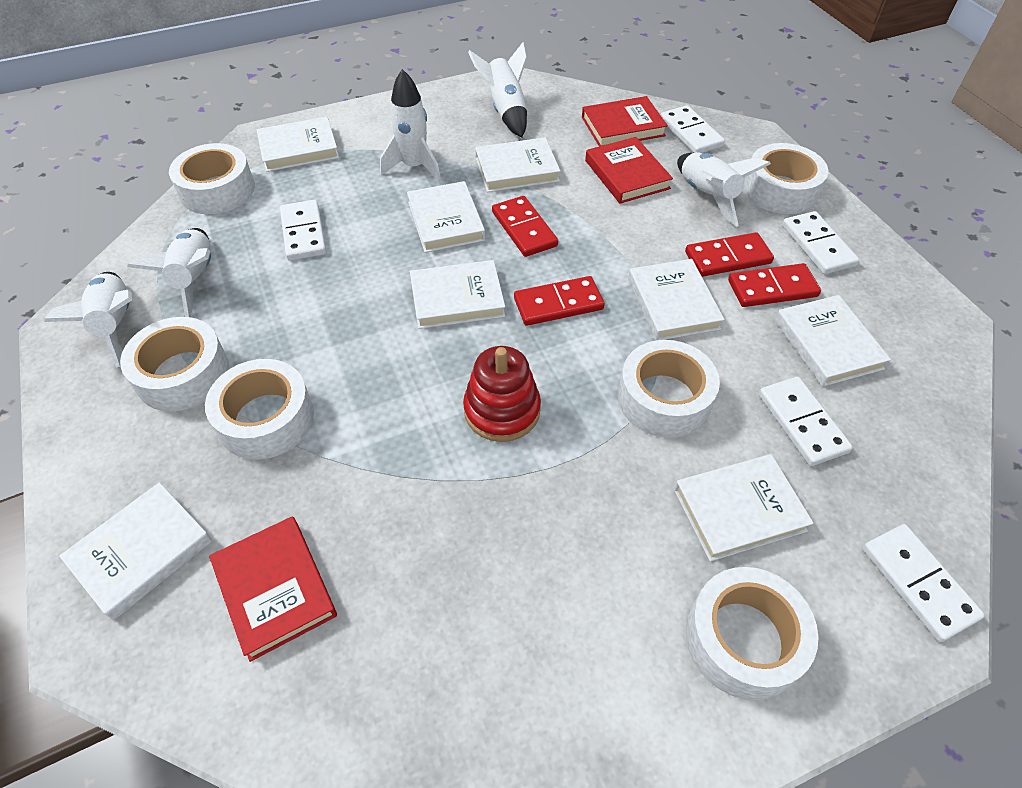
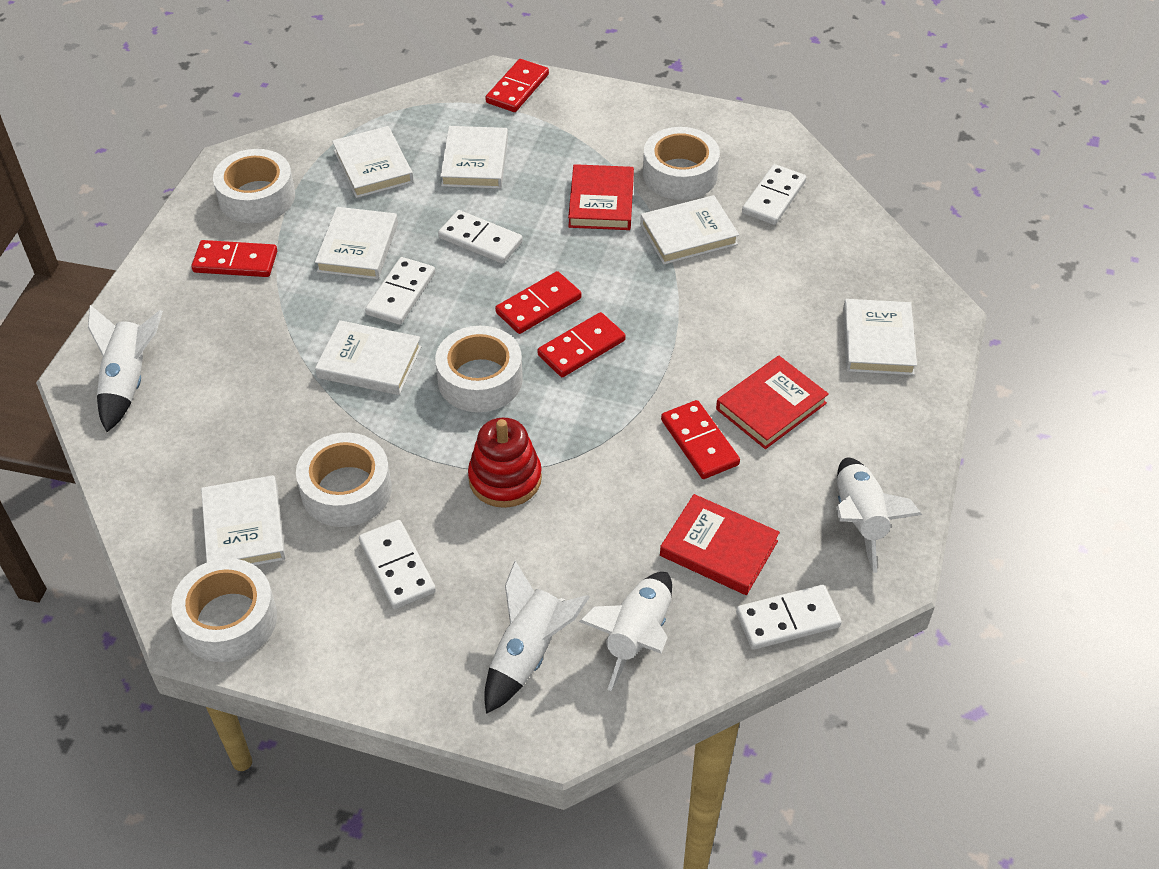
red domino: 4 -> 5
white book: 8 -> 7
white rocket: 5 -> 4
white tape: 6 -> 5

